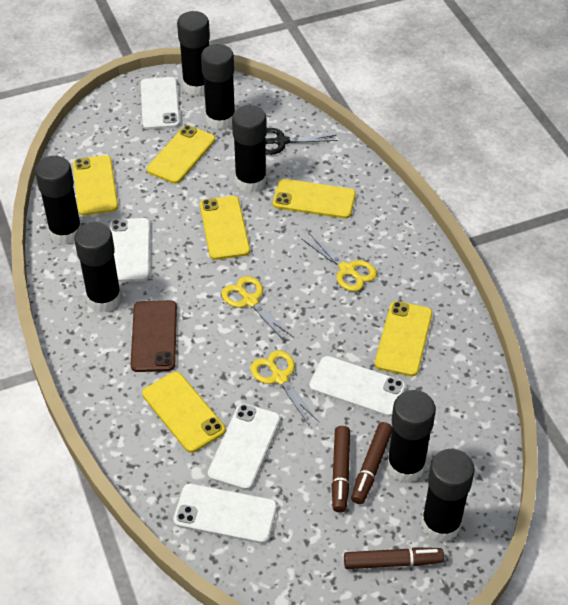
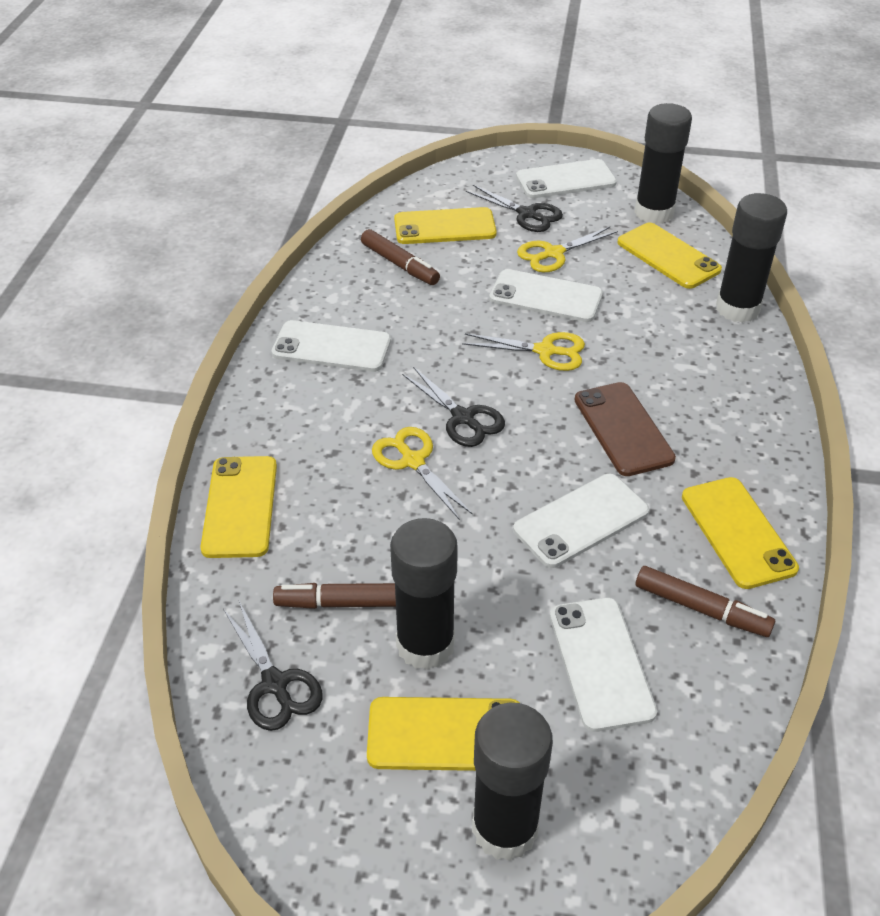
black glue stick: 7 -> 4
black scissors: 1 -> 3
yellow phone: 6 -> 5

